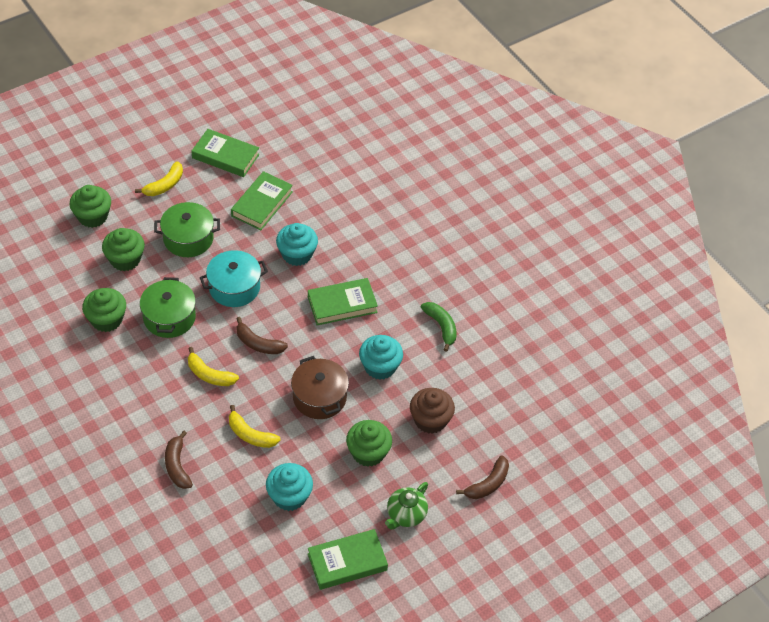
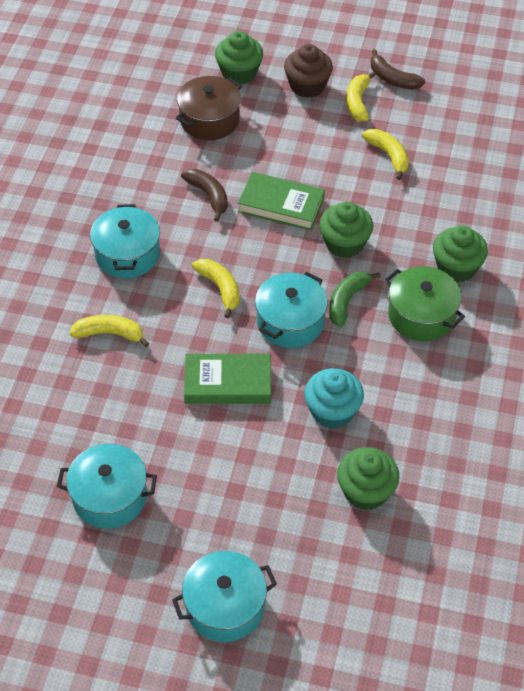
brown banana: 3 -> 2
green book: 4 -> 2
green pot: 2 -> 1
green teapot: 1 -> 0
turquoise cupcake: 3 -> 1
turquoise pot: 1 -> 4
yellow banana: 3 -> 4

